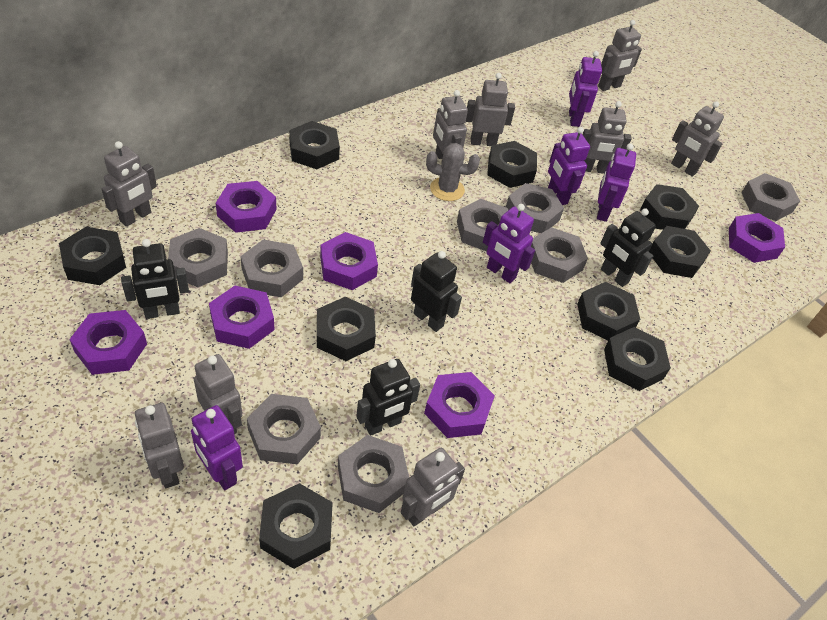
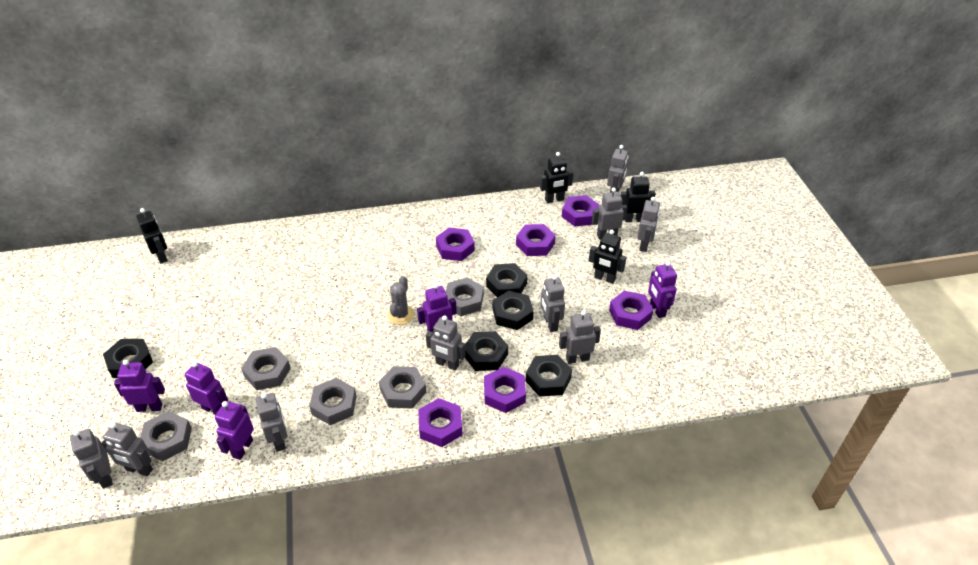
black nut: 9 -> 5
grey nut: 8 -> 5

